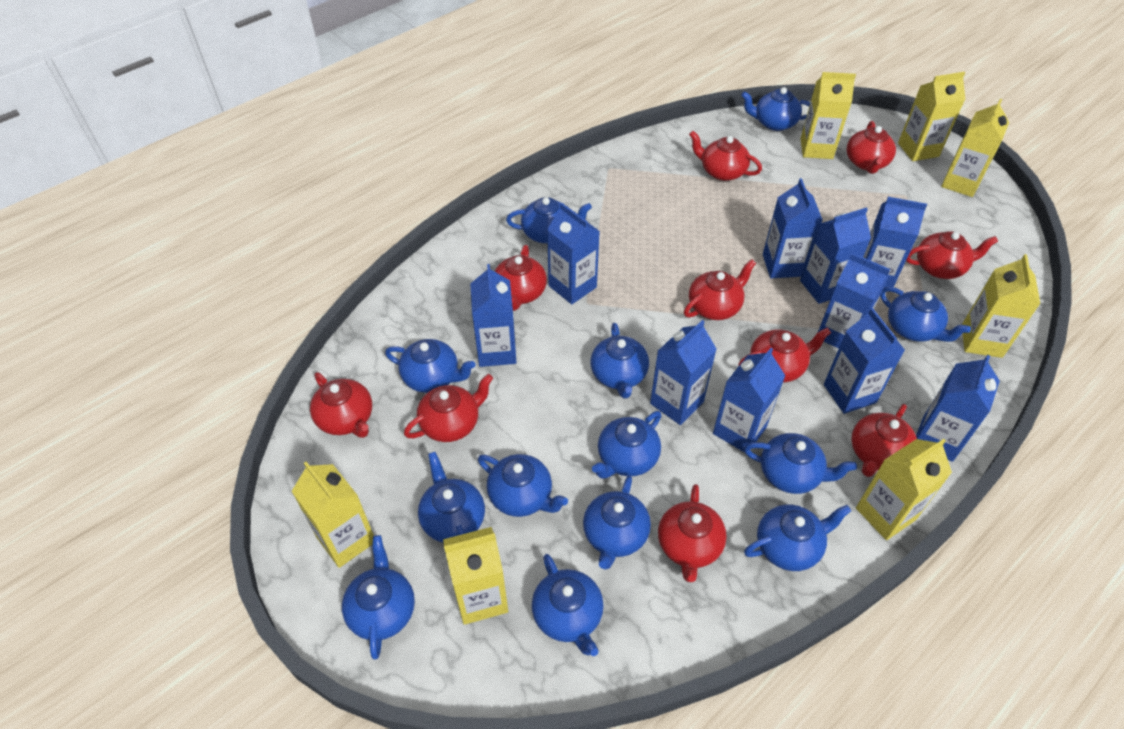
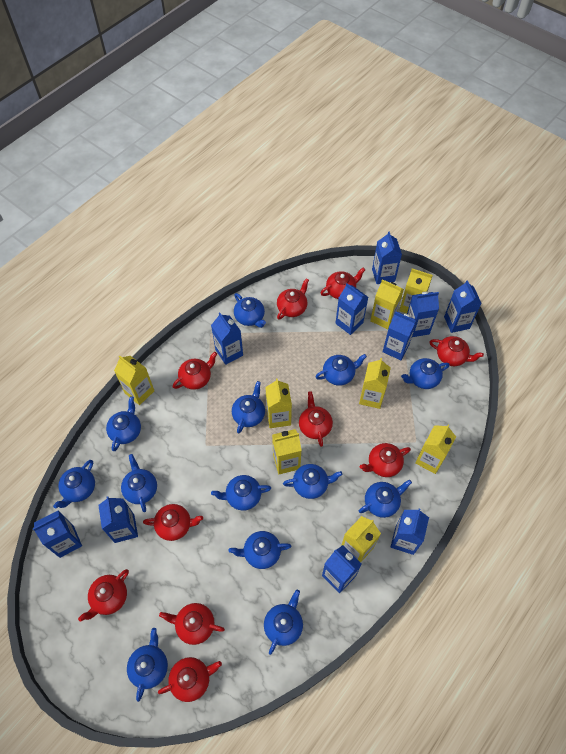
yellow carton: 7 -> 8

